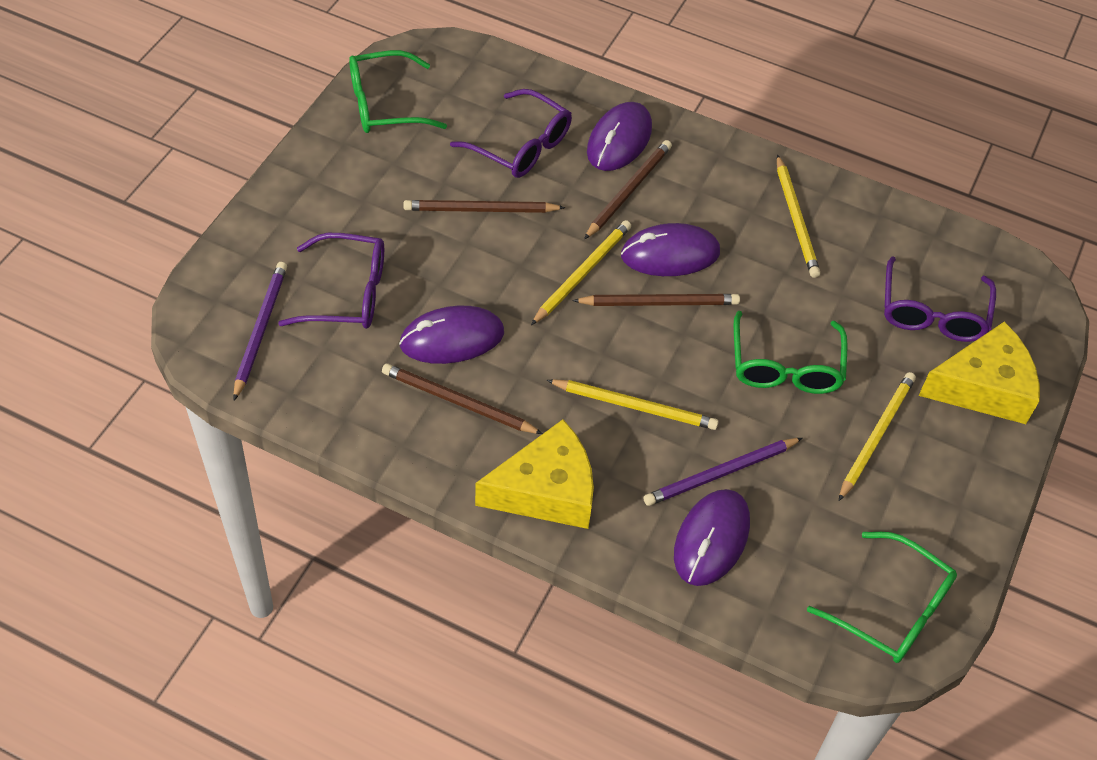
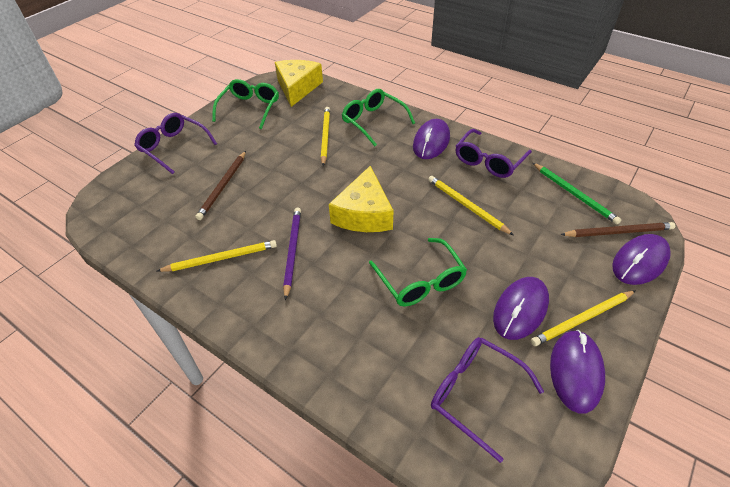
brown pencil: 4 -> 2
green pencil: 0 -> 1
purple pencil: 2 -> 1

